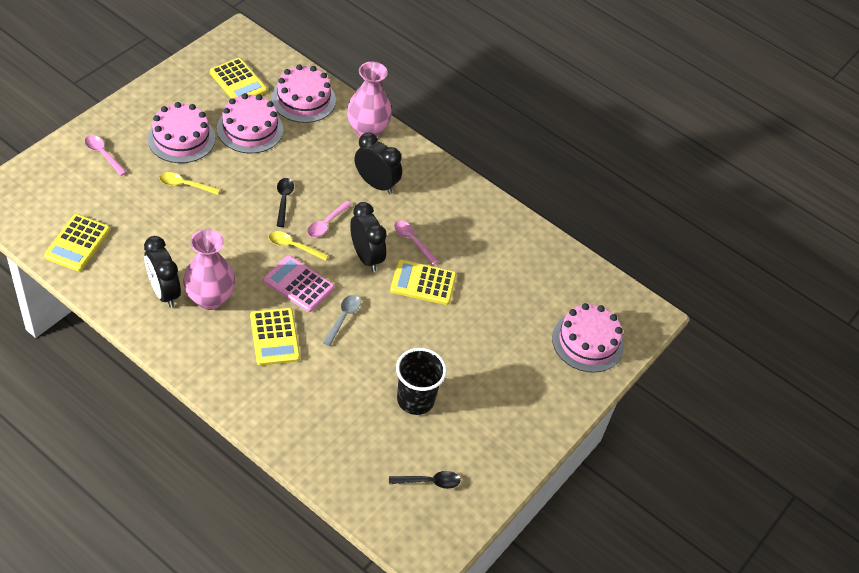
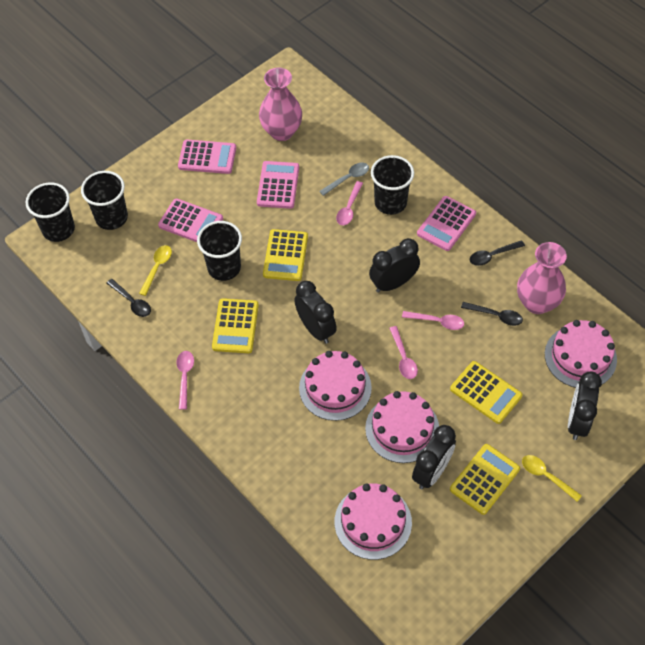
black clock: 3 -> 4
black cup: 1 -> 4
black spoon: 2 -> 3
pink calculator: 1 -> 4
pink spoon: 3 -> 4

